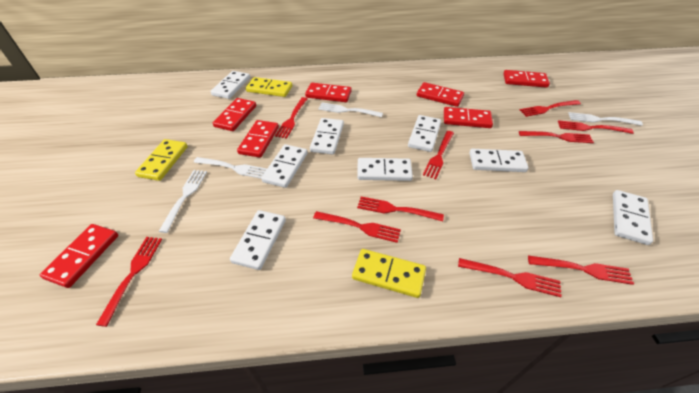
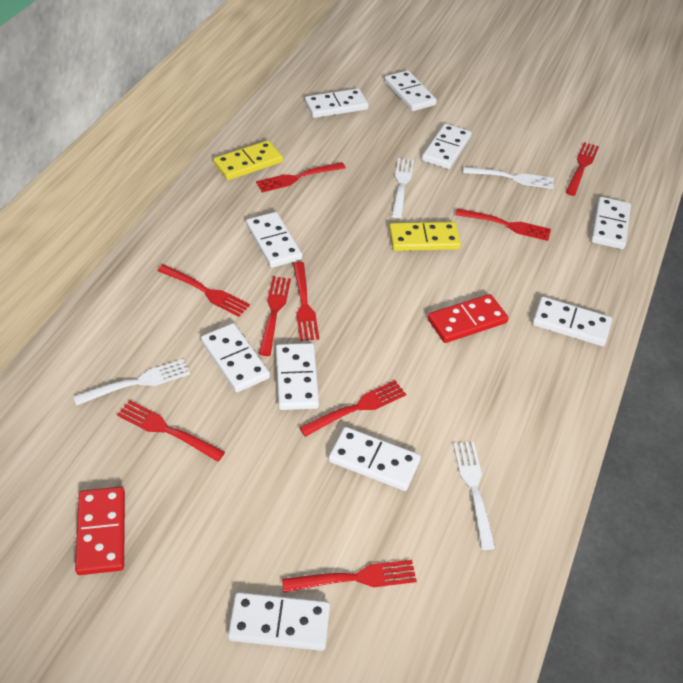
red domino: 7 -> 2
red fork: 10 -> 9
white domino: 8 -> 10
yellow domino: 3 -> 2

